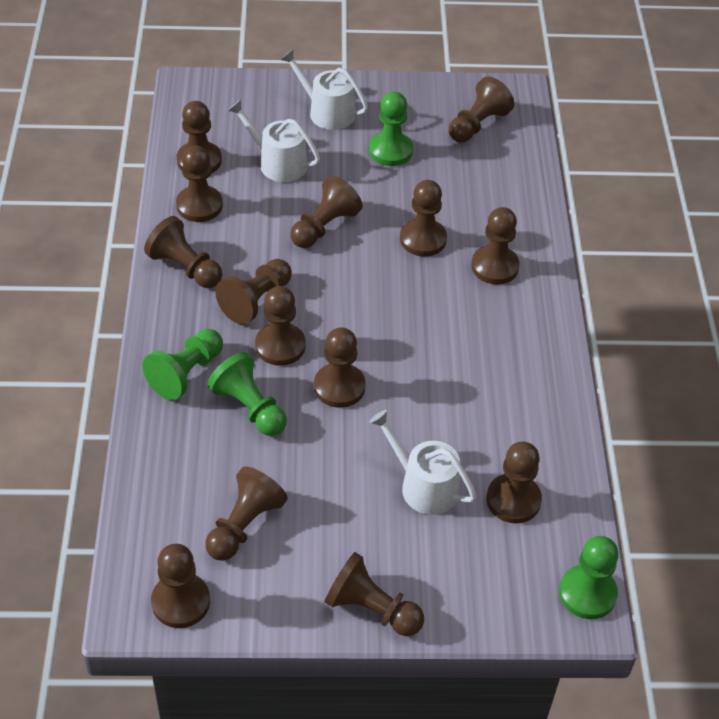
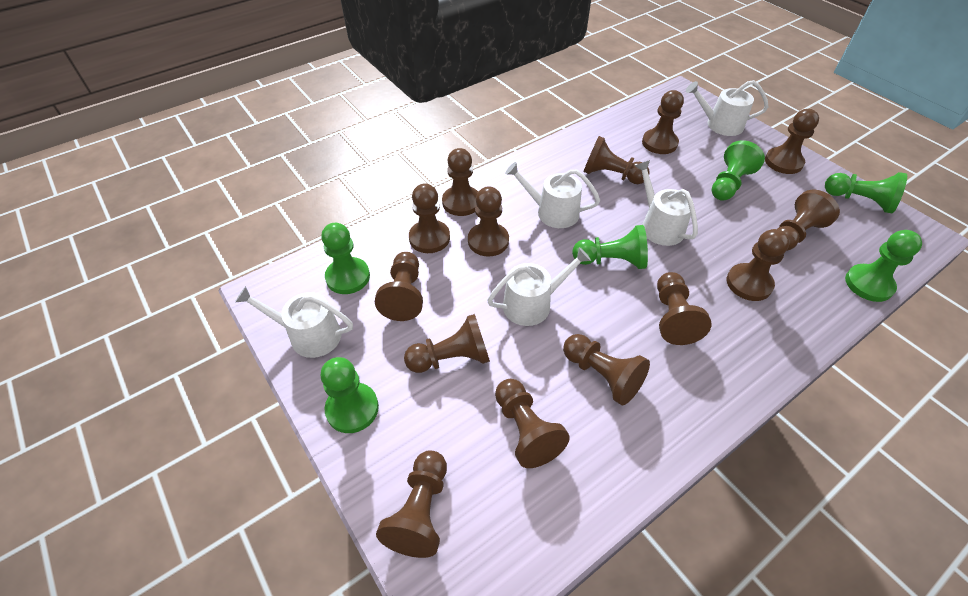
green pawn: 4 -> 6
white watering can: 3 -> 5

